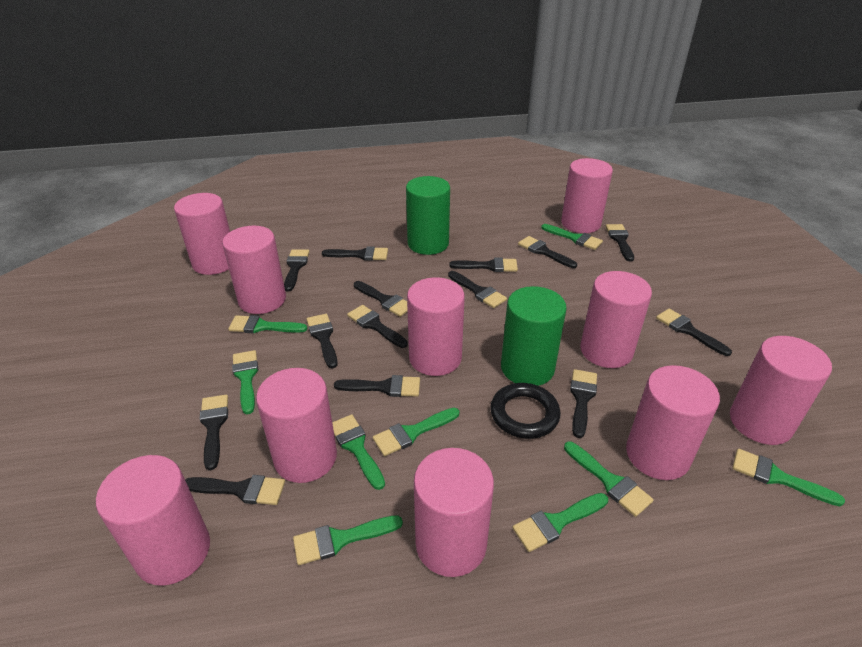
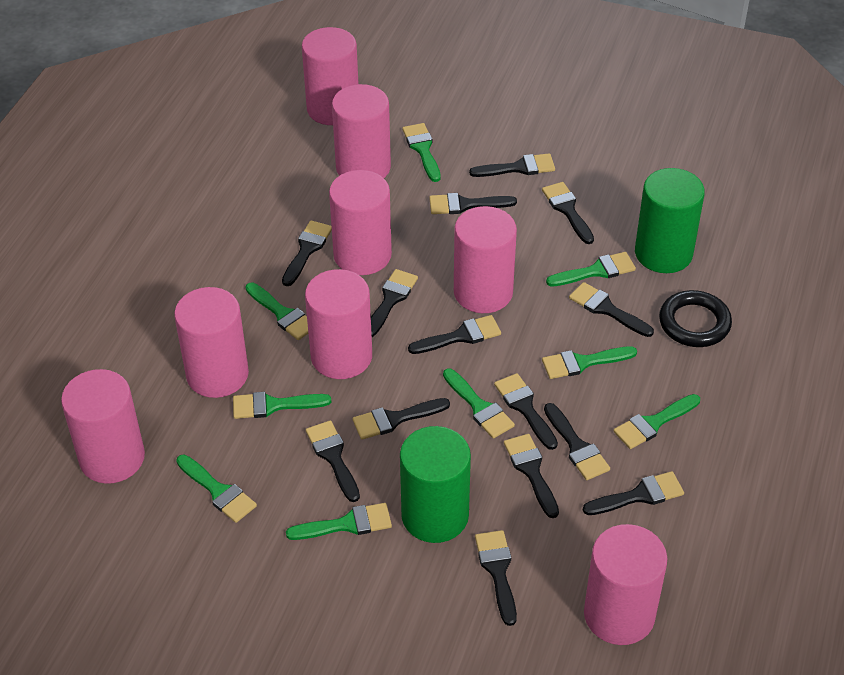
pink cylinder: 10 -> 8

